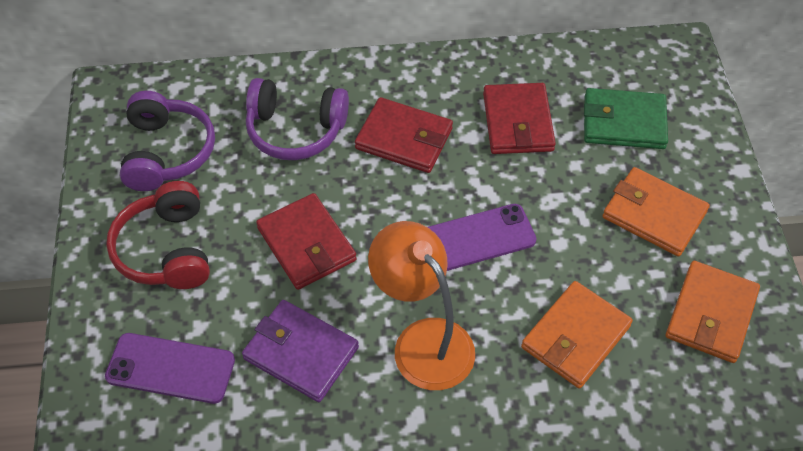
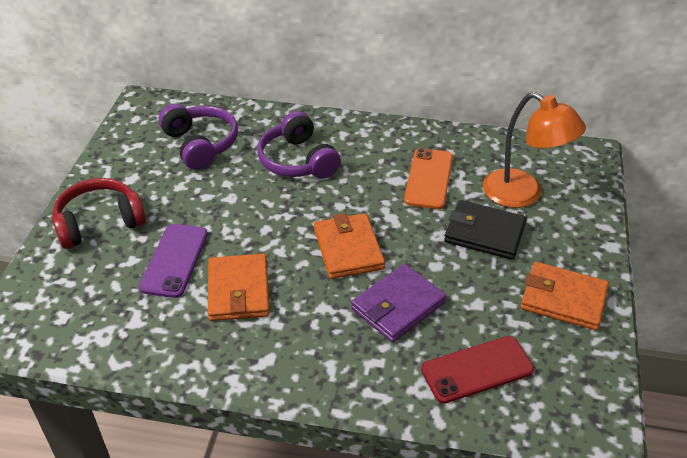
black wallet: 0 -> 1
green wallet: 1 -> 0
orange phone: 0 -> 1
purple phone: 2 -> 1
red phone: 0 -> 1
red wallet: 3 -> 0

